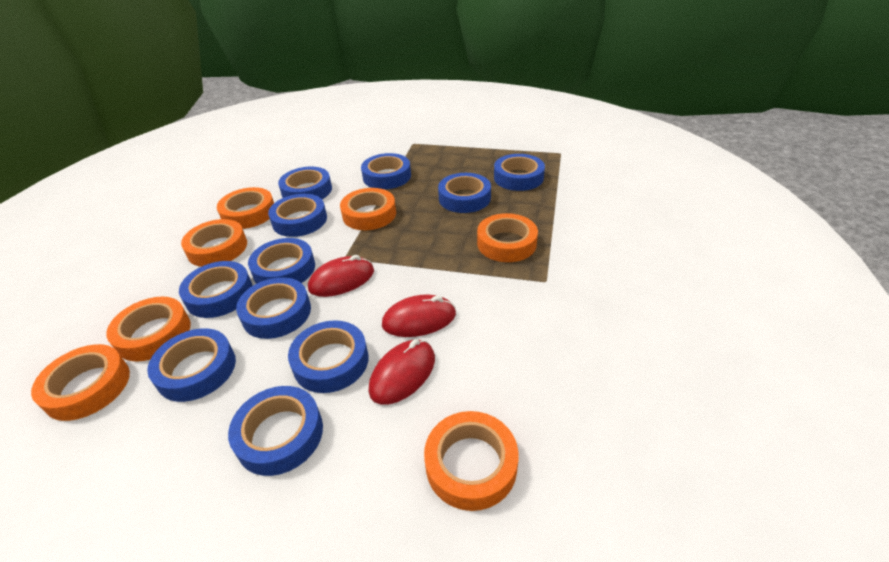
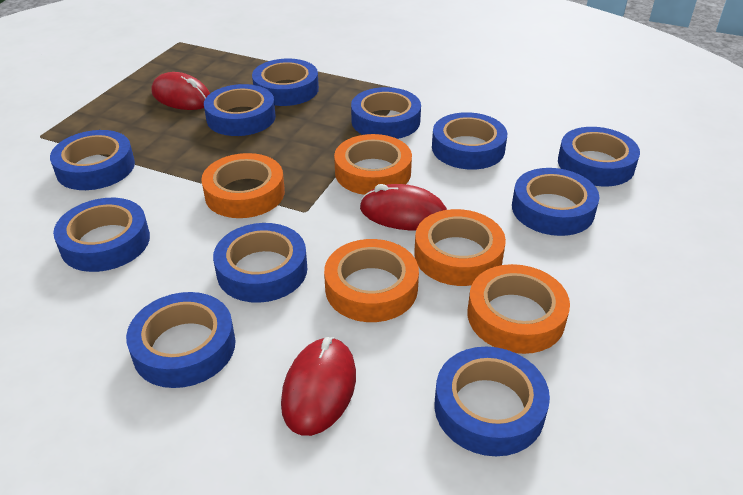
orange tape: 7 -> 5

